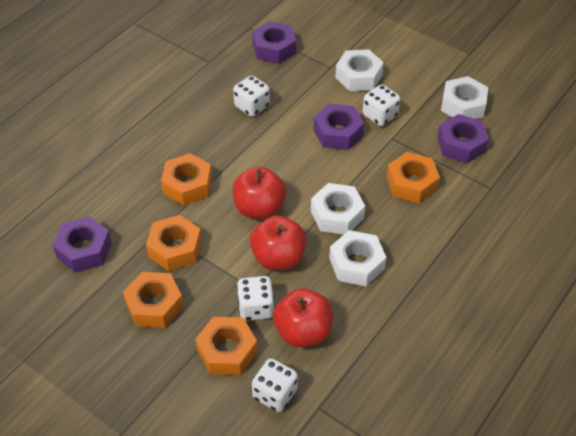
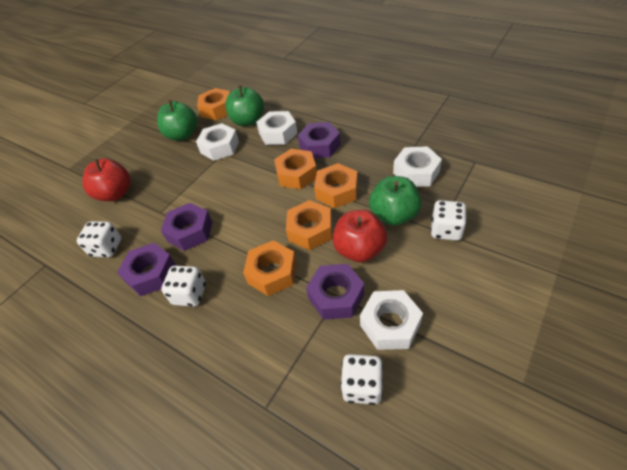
green apple: 0 -> 3
red apple: 3 -> 2

